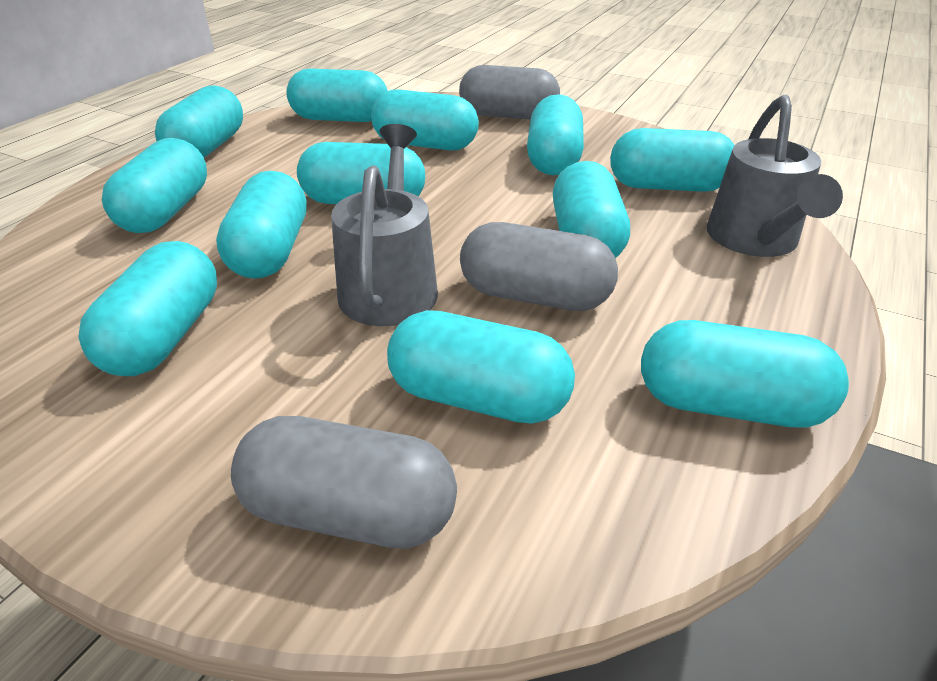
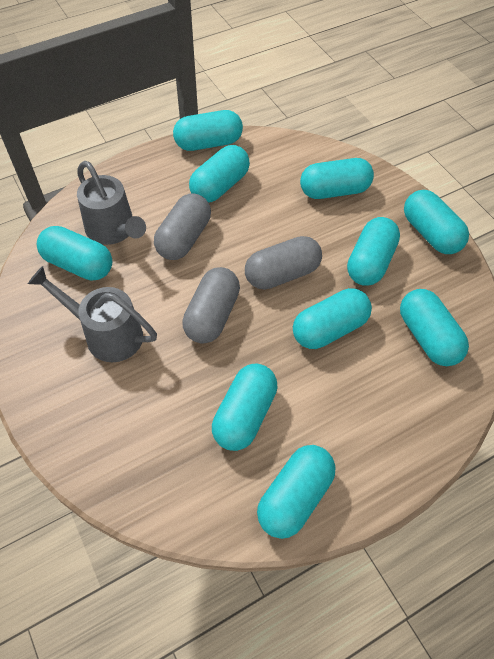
turquoise capsule: 12 -> 10

